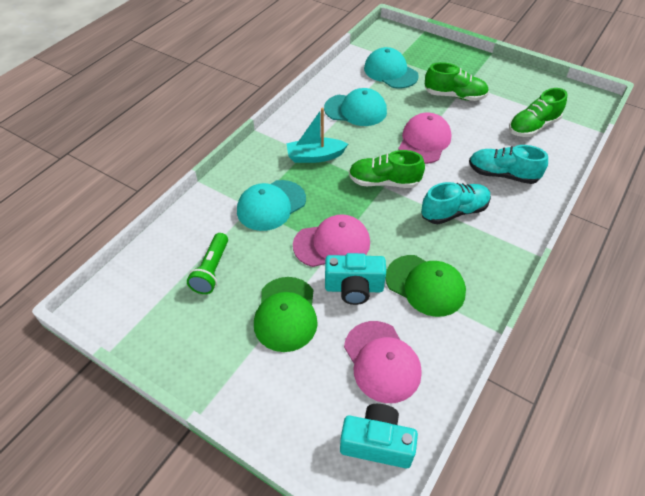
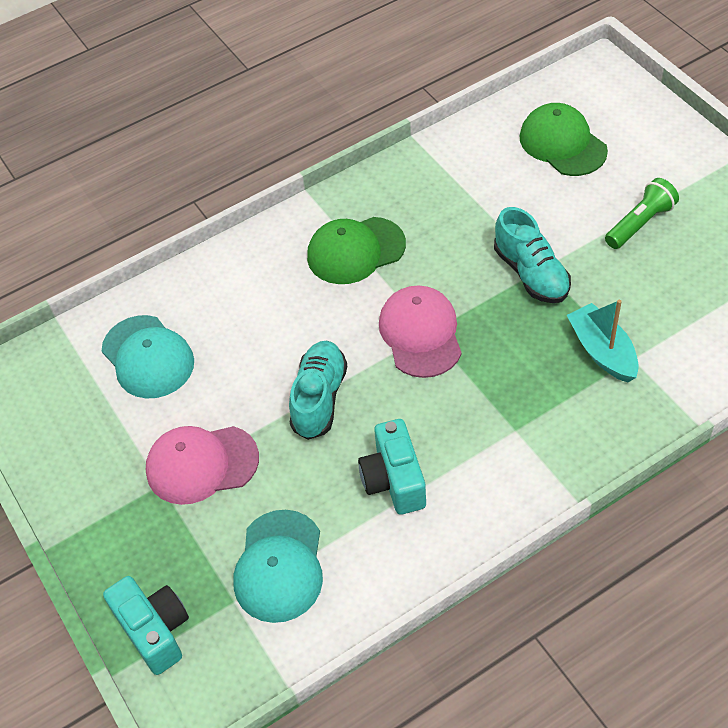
green shoe: 3 -> 0
pink cap: 3 -> 2
turquoise cap: 3 -> 2

